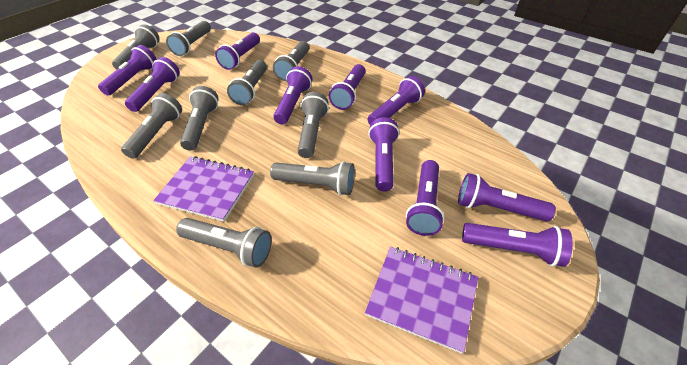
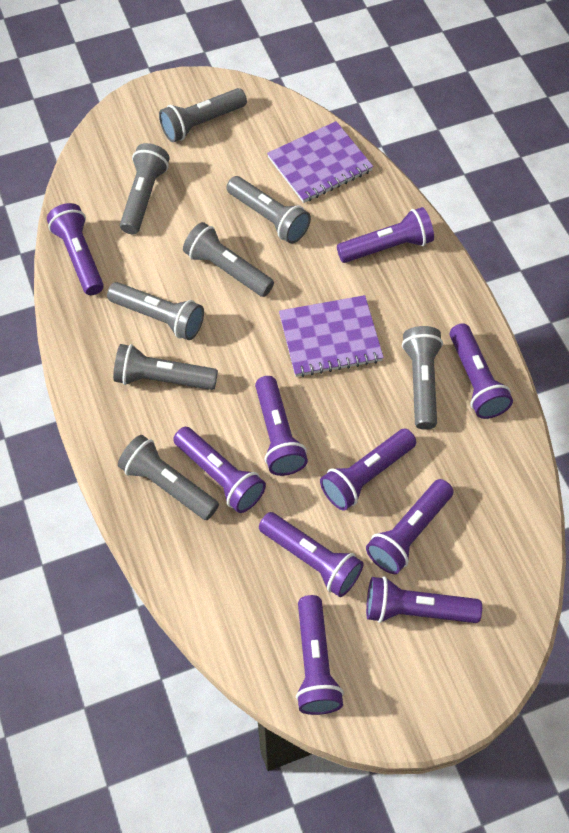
grey flashlight: 9 -> 8

